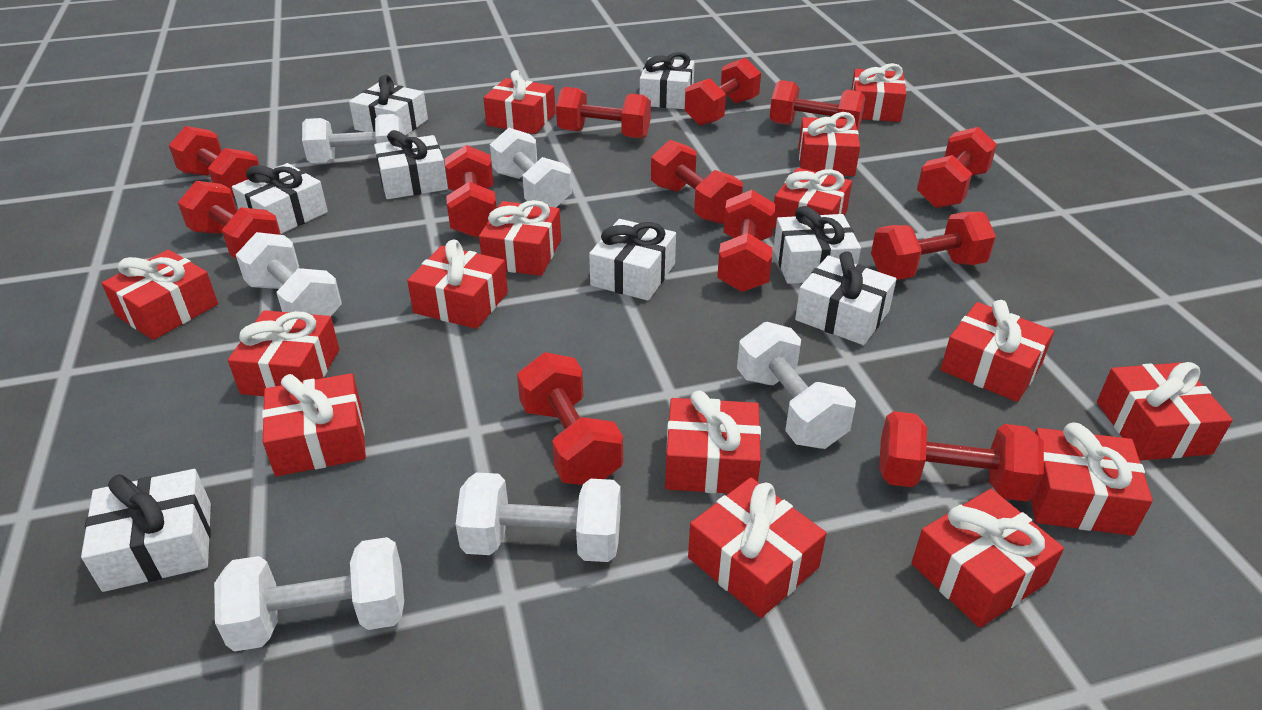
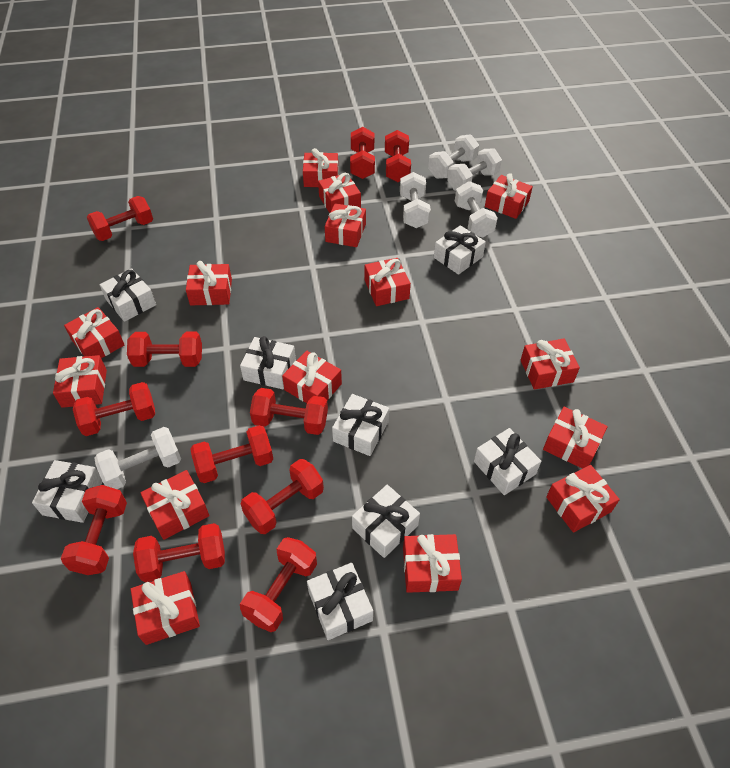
red dumbbell: 12 -> 11
white dumbbell: 6 -> 5

